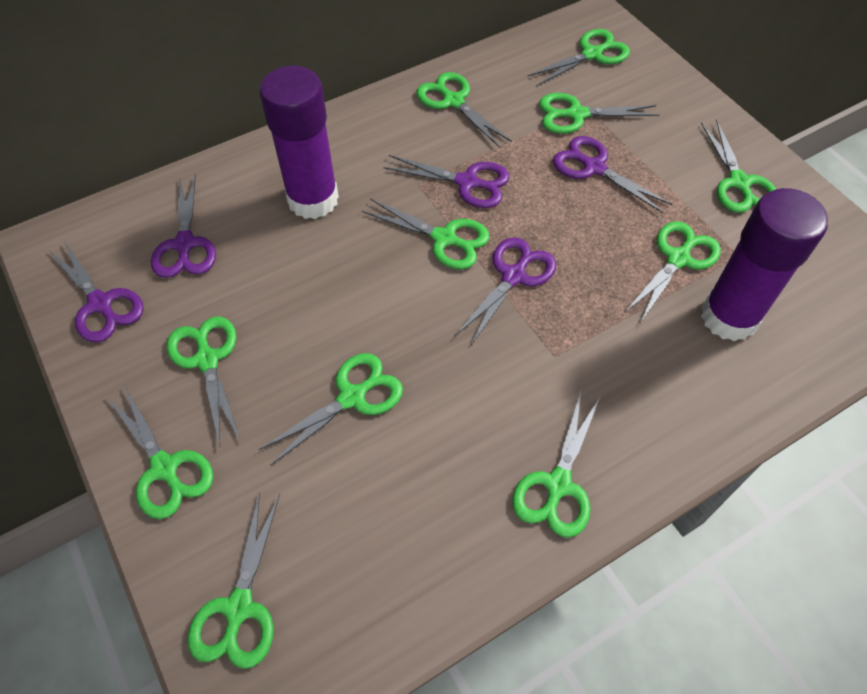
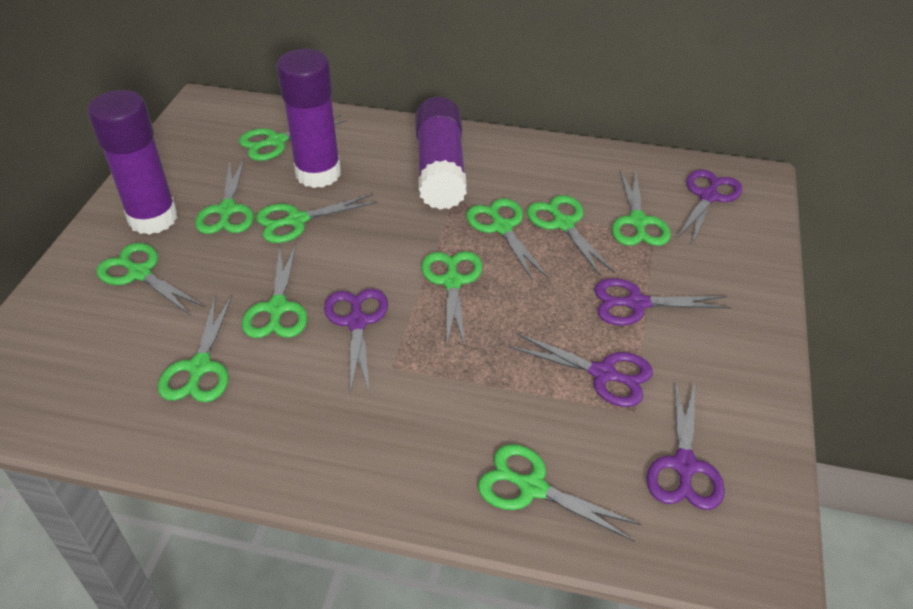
purple glue stick: 2 -> 3

